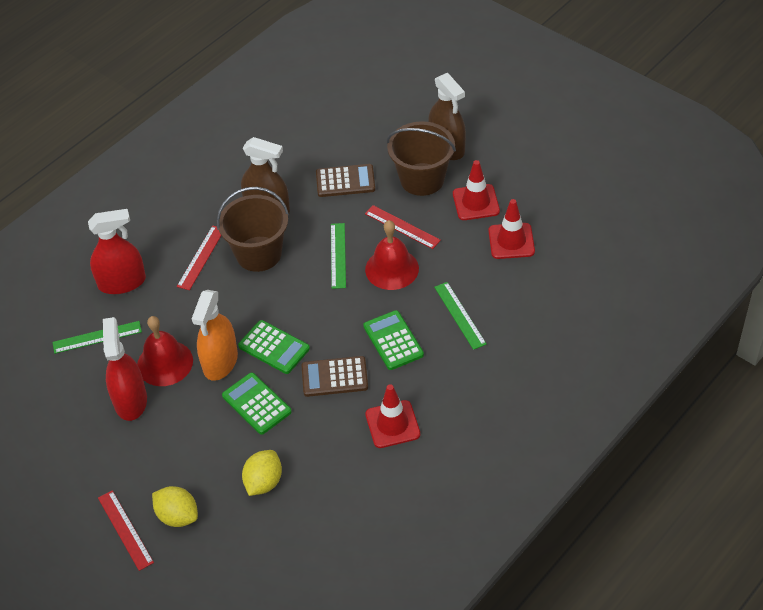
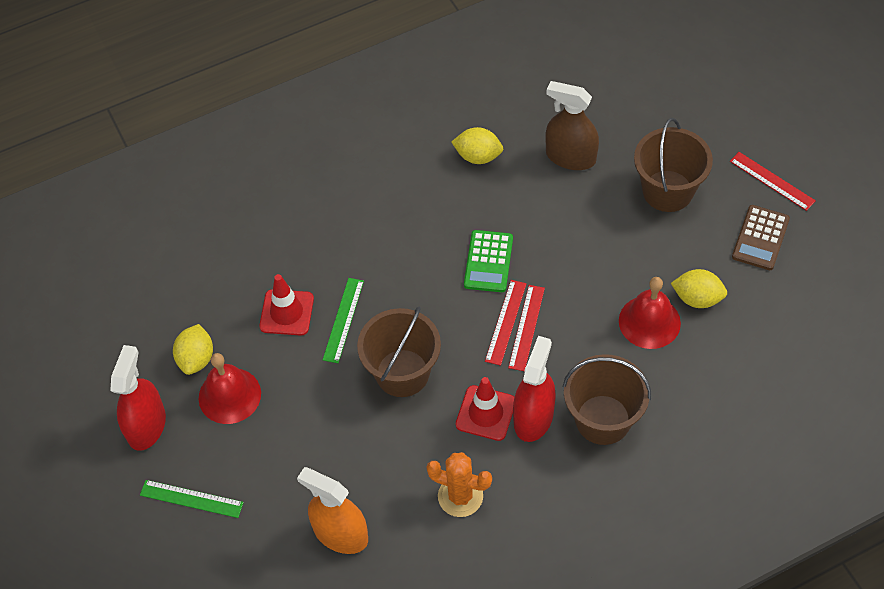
brown bucket: 2 -> 3
brown calculator: 2 -> 1
brown spray bottle: 2 -> 1
green calculator: 3 -> 1
green ruler: 3 -> 2
orange cactus: 0 -> 1
red traffic cone: 3 -> 2
yellow lemon: 2 -> 3

